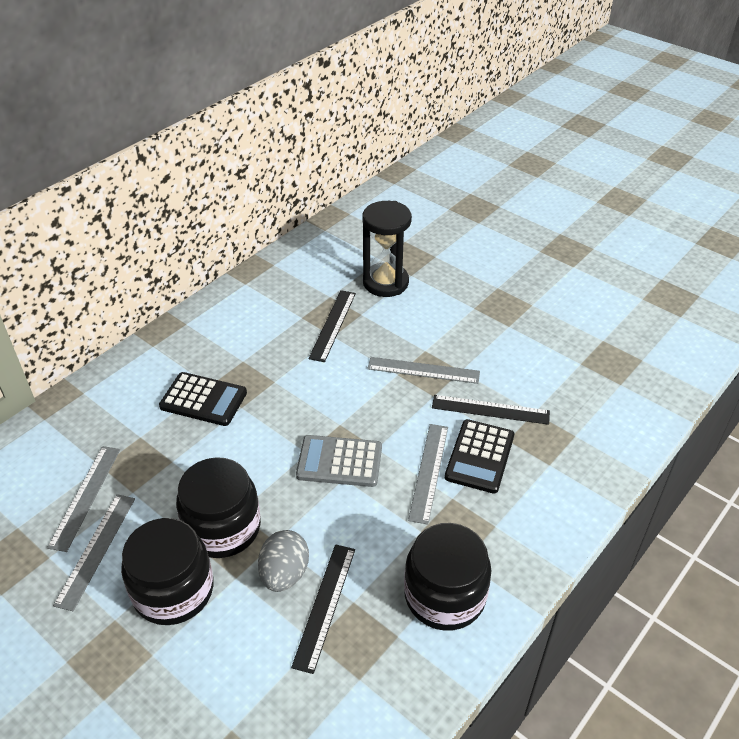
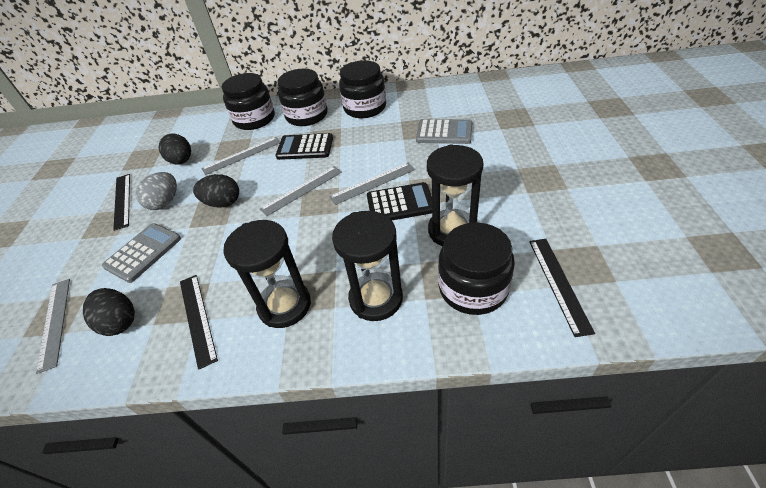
black egg: 0 -> 3
black hourglass: 1 -> 3
black jar: 3 -> 4
grey calculator: 1 -> 2

